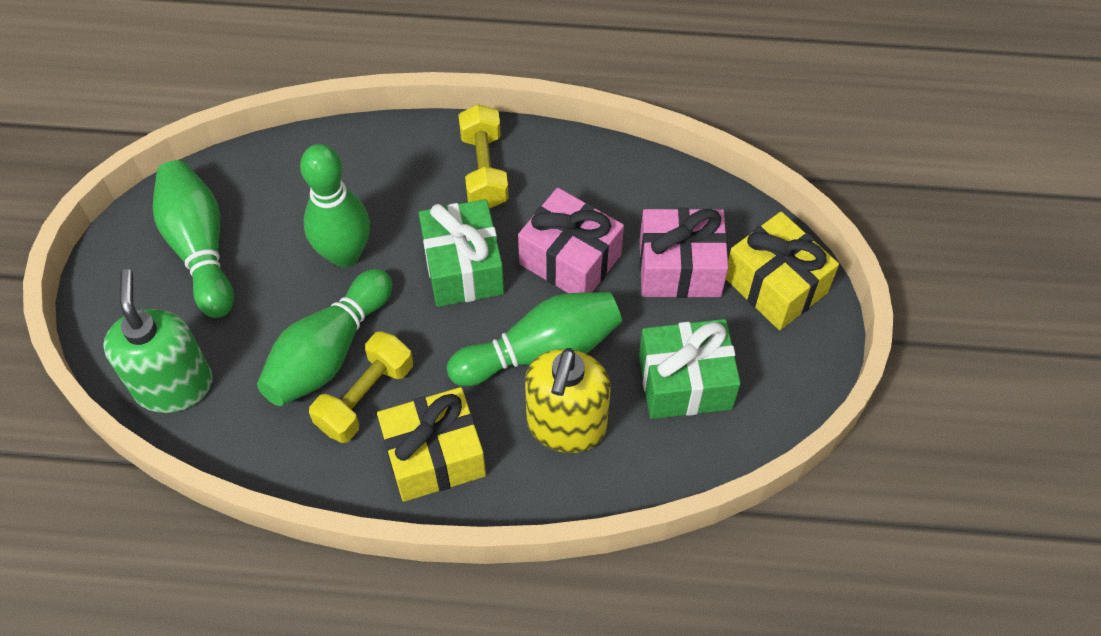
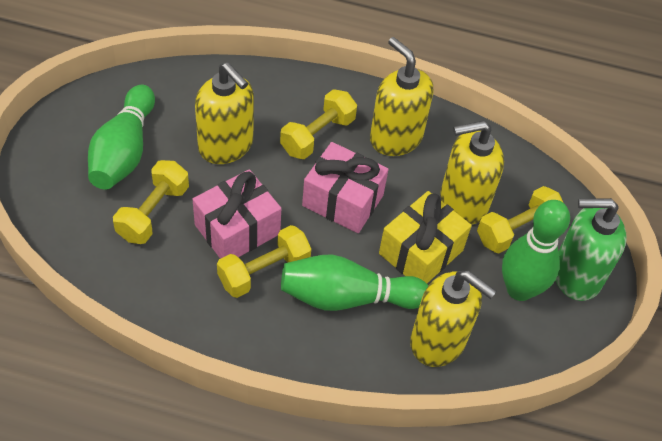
green bowling pin: 4 -> 3
green gift: 2 -> 0
yellow dumbbell: 2 -> 4
yellow gift: 2 -> 1
yellow soap dispenser: 1 -> 4

